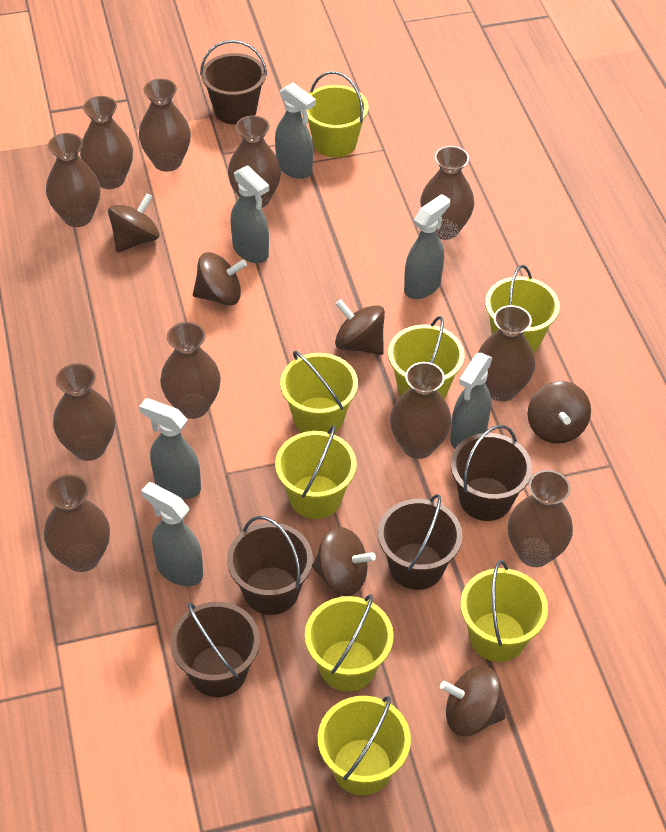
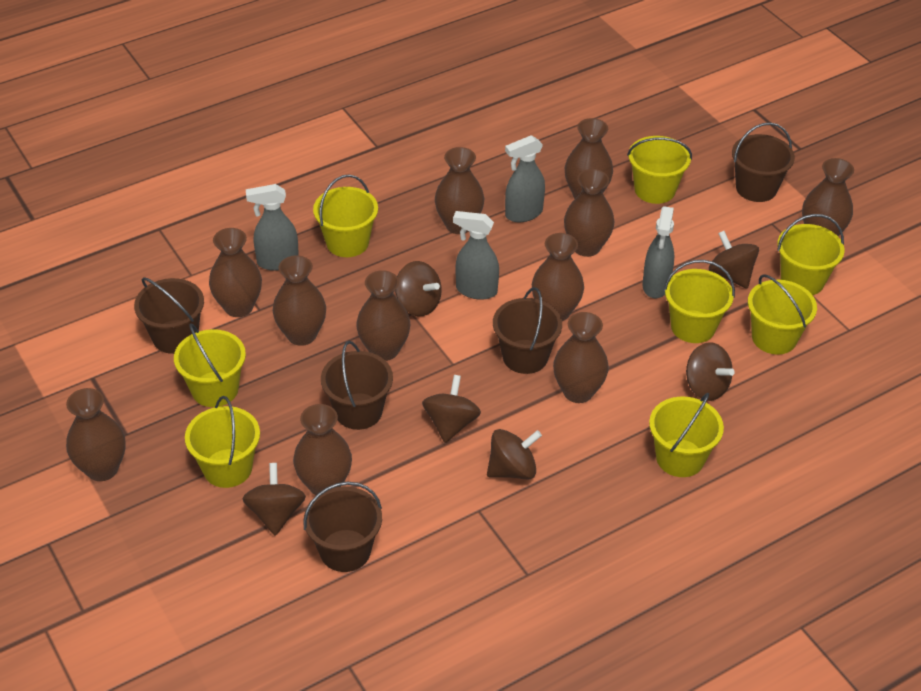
grey spray bottle: 6 -> 4

